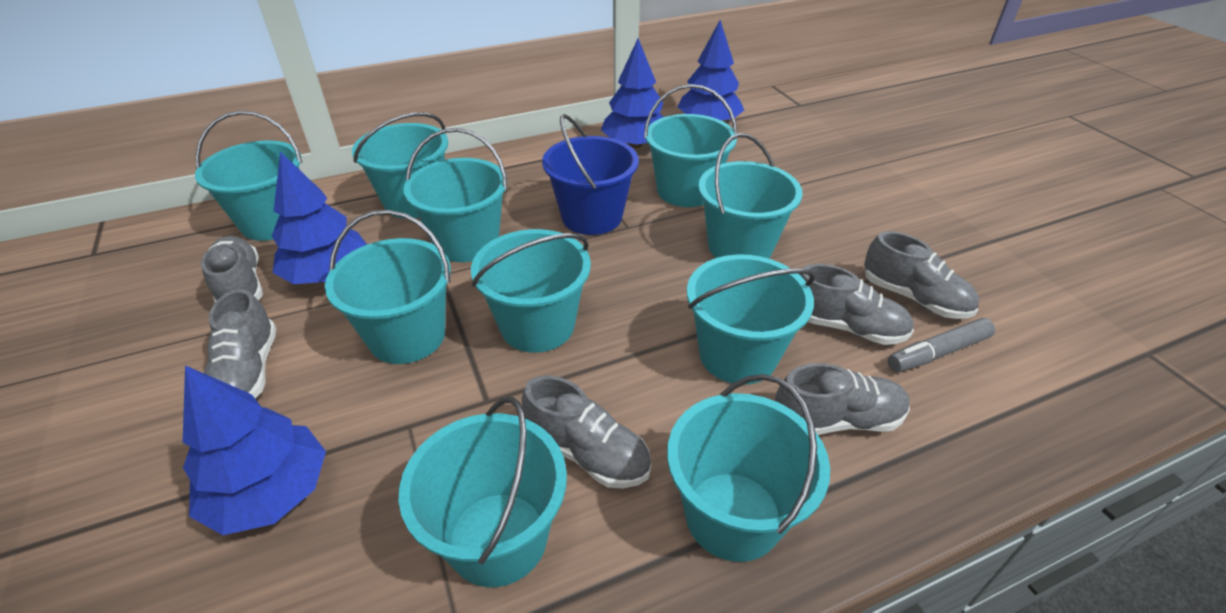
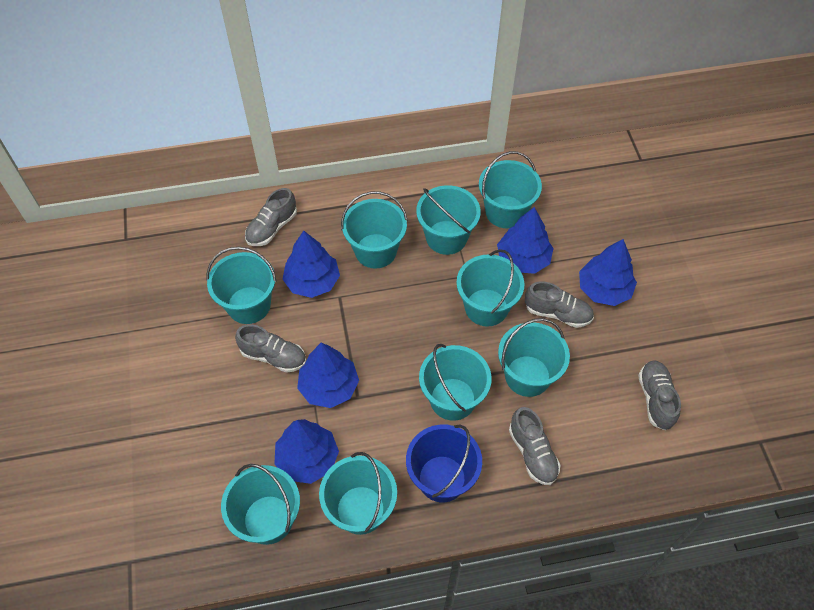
blue tree: 4 -> 5
grey marker: 1 -> 0
grey shoe: 6 -> 5
turquoise bucket: 10 -> 9

